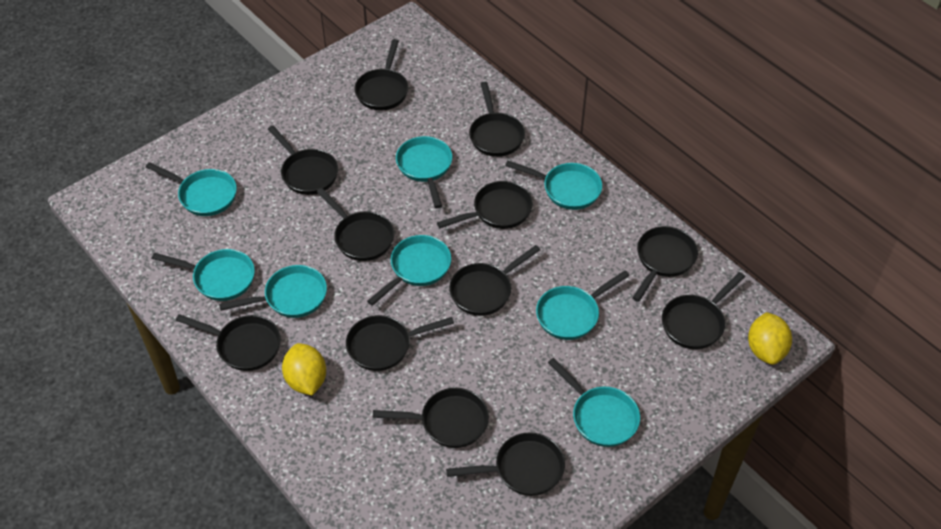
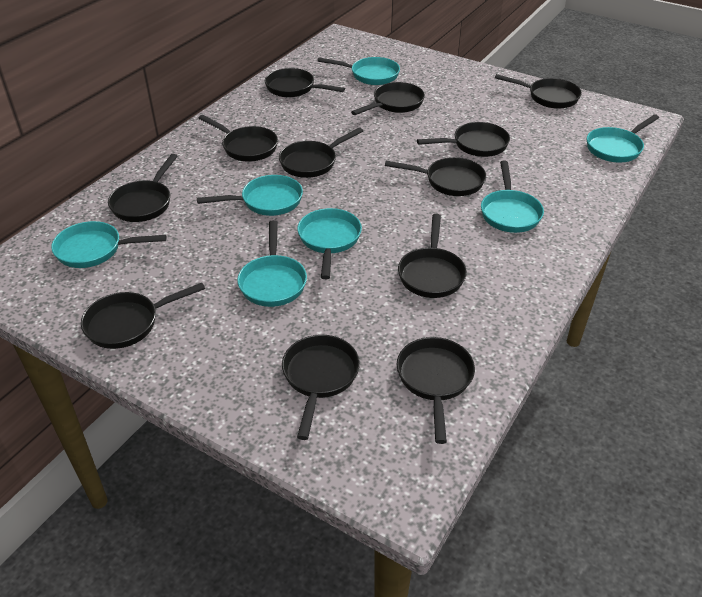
turquoise pan: 8 -> 7
yellow lemon: 2 -> 0

